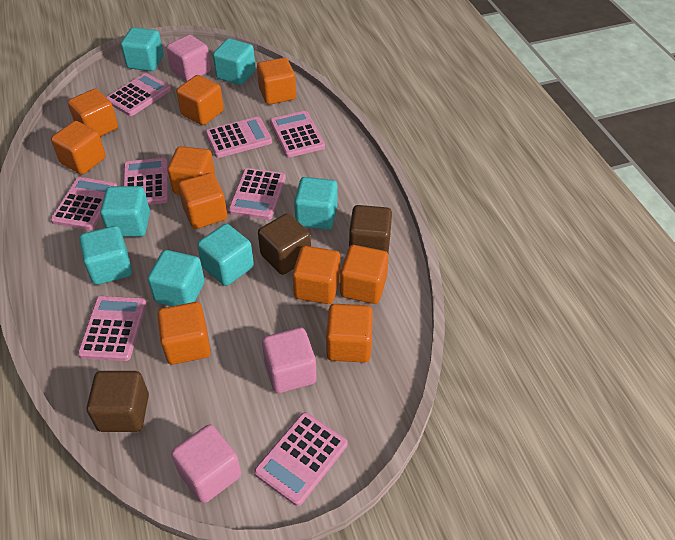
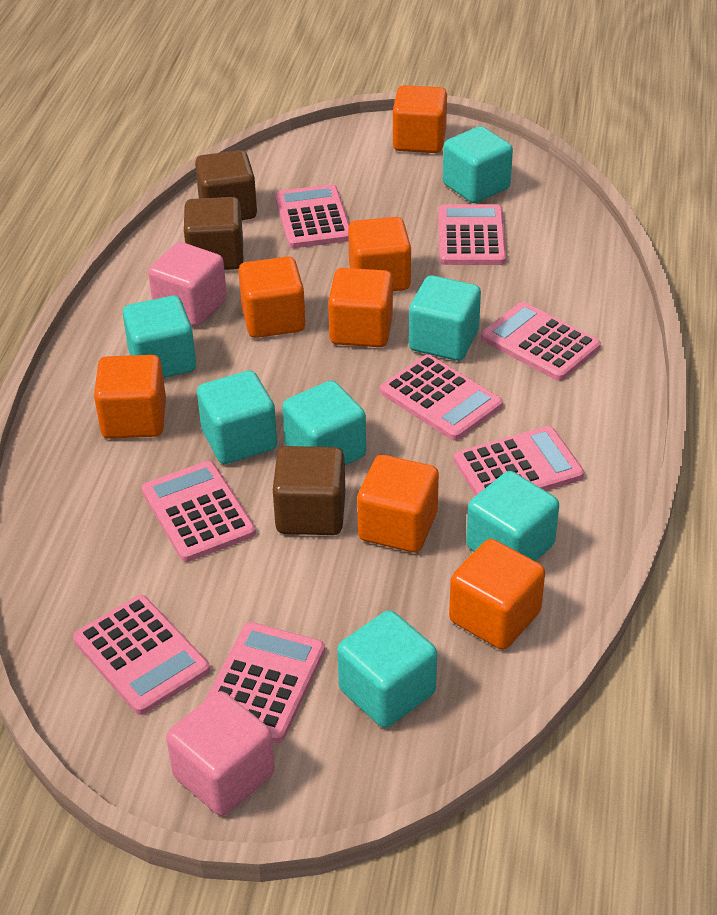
orange cube: 10 -> 7
pink cube: 3 -> 2

